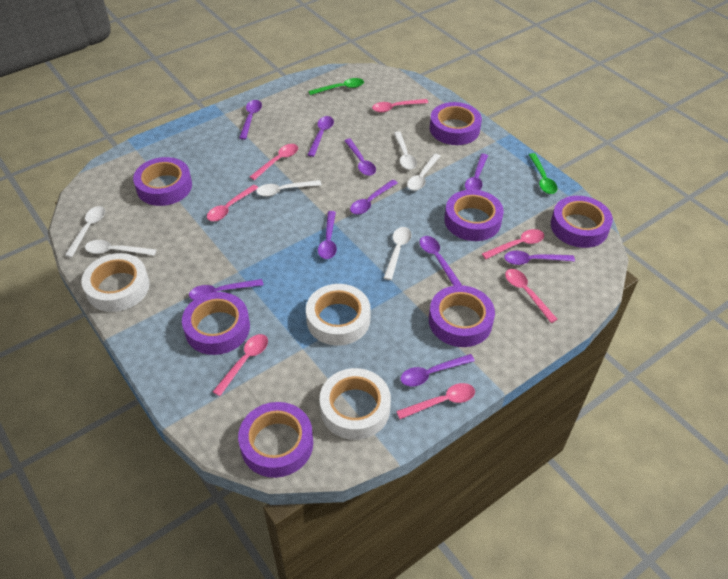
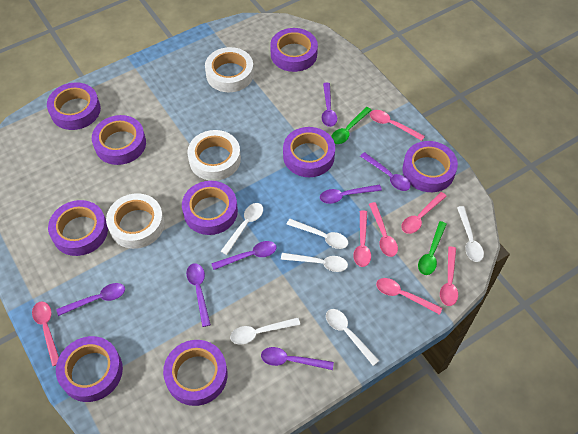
purple spoon: 10 -> 7
purple tape: 7 -> 9

